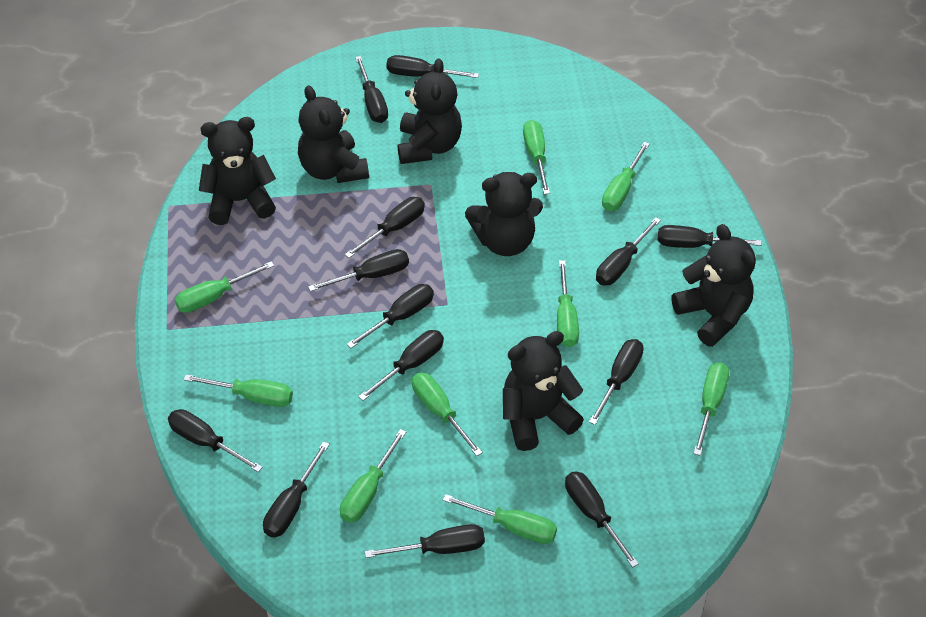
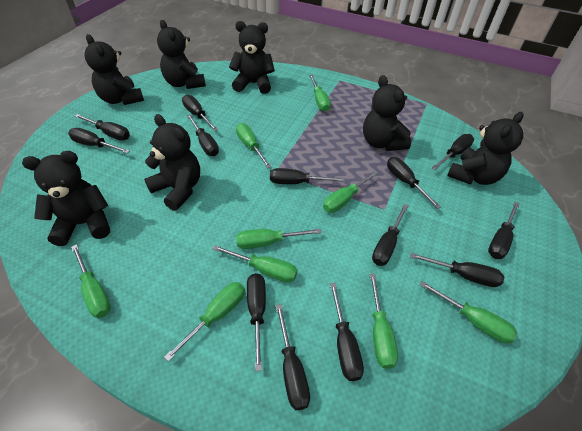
black teddy bear: 6 -> 7

